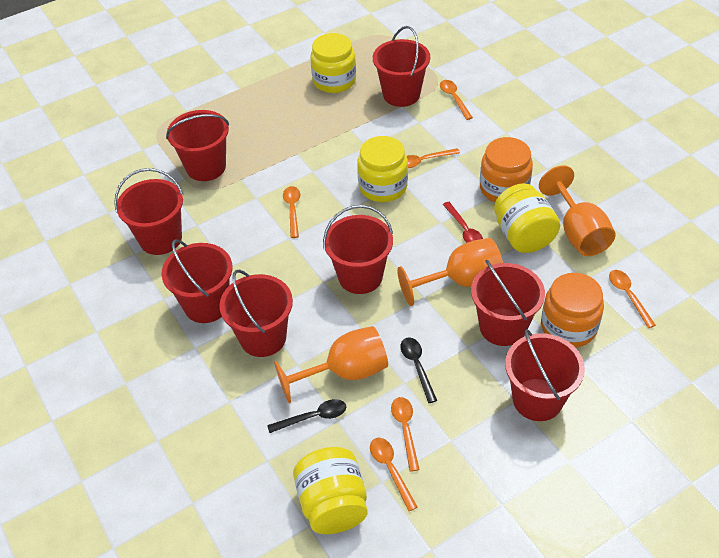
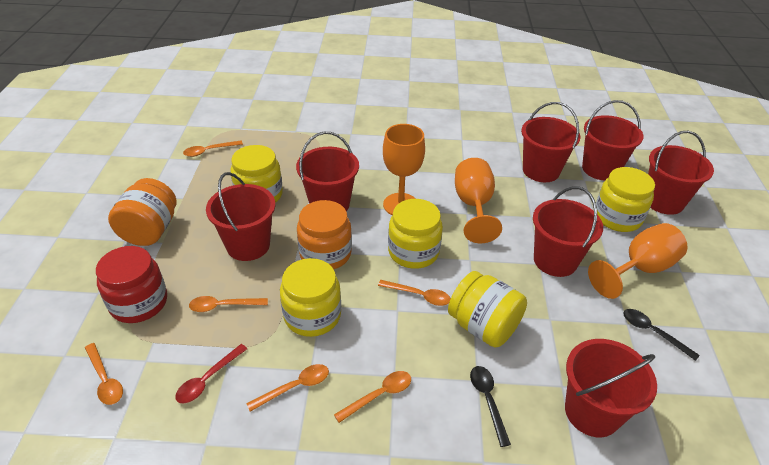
red bucket: 8 -> 7
red jar: 0 -> 1
yellow jar: 4 -> 5

